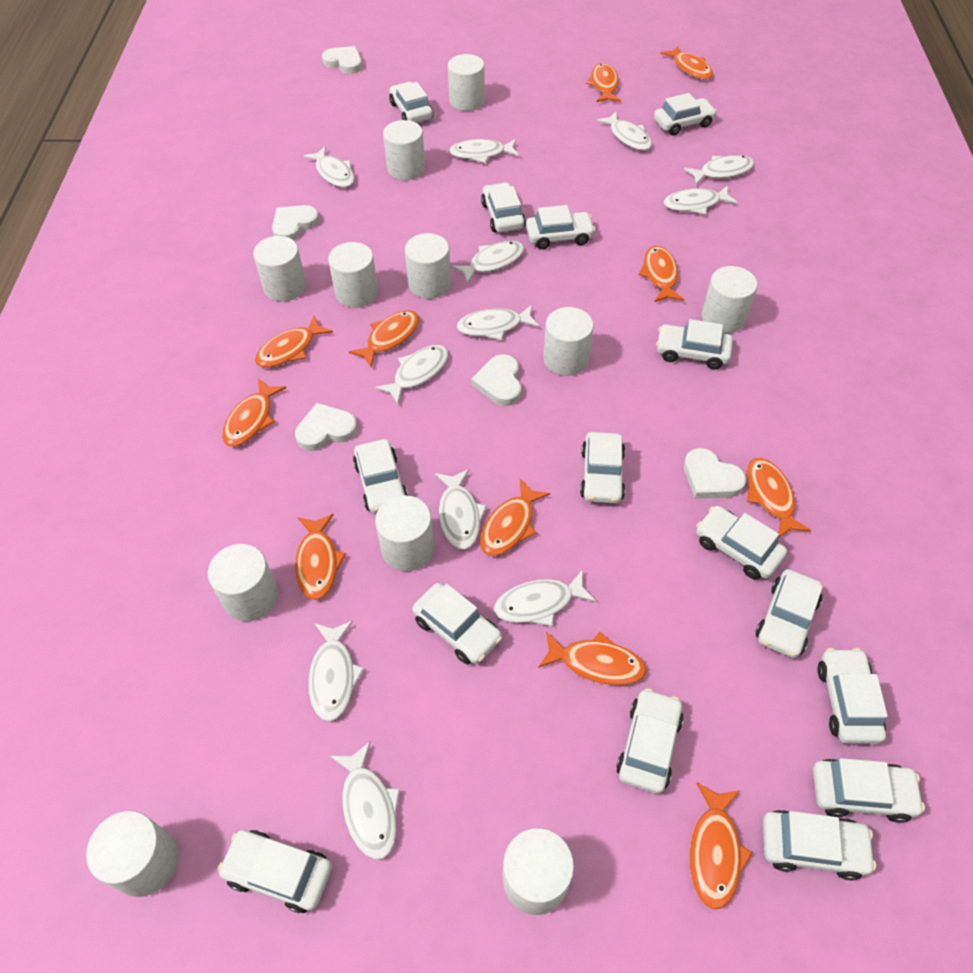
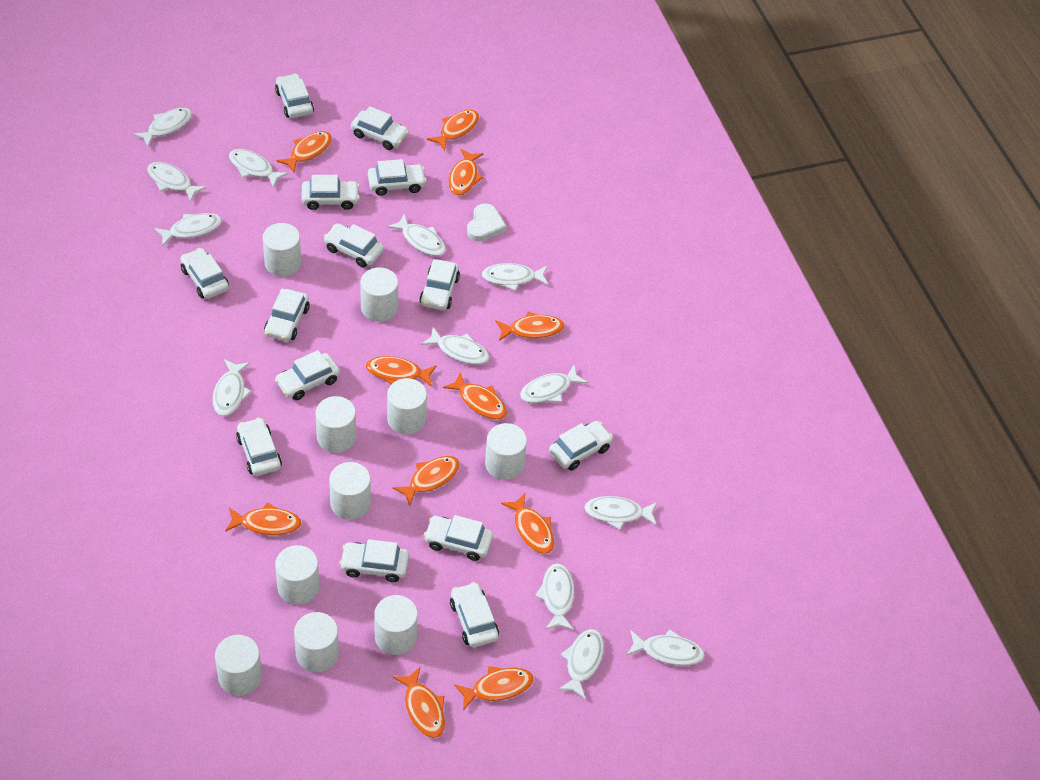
white car: 15 -> 14
white cylinder: 11 -> 10
white fish: 12 -> 13
white heart: 5 -> 1

